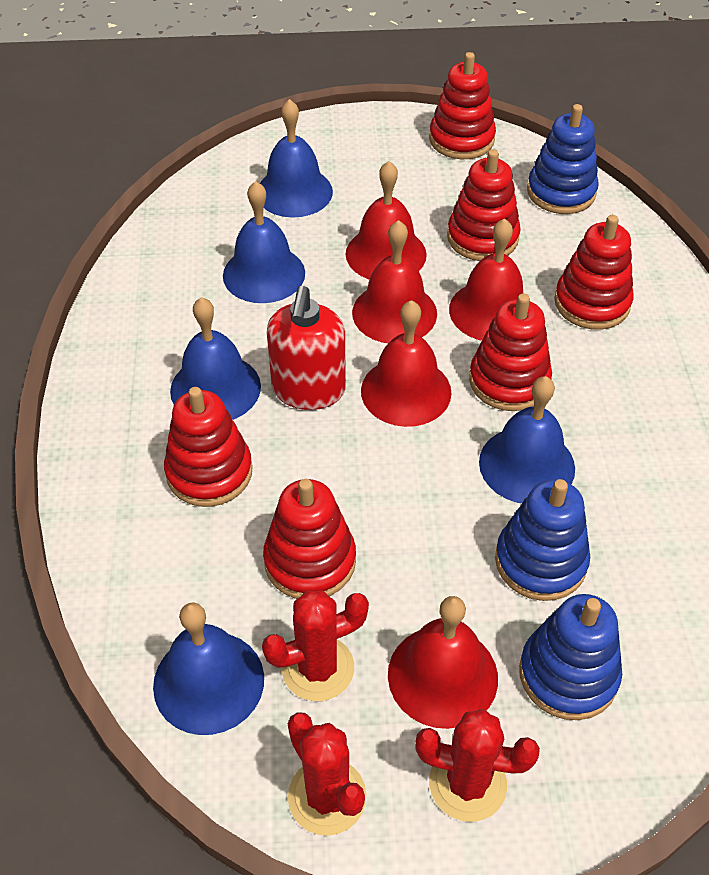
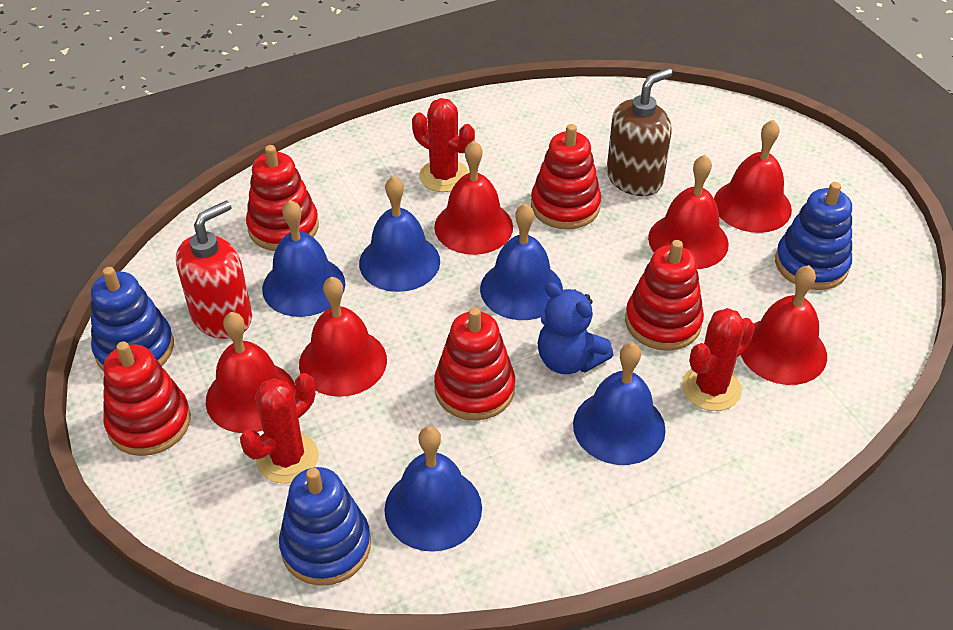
blue teddy bear: 0 -> 1
brown soap dispenser: 0 -> 1
red bell: 5 -> 6
red stacking toy: 6 -> 5

